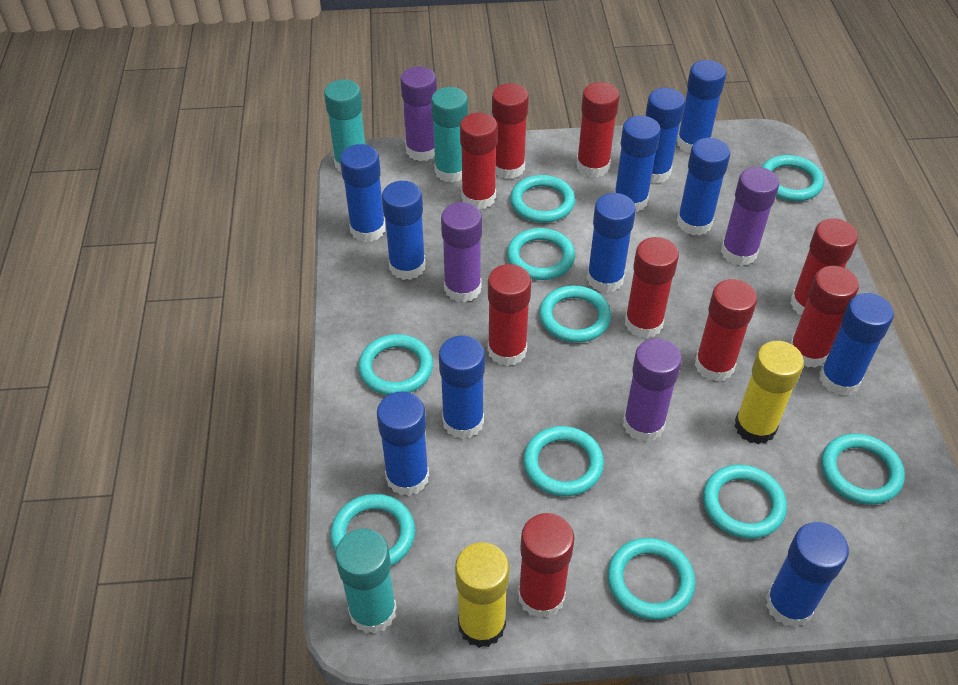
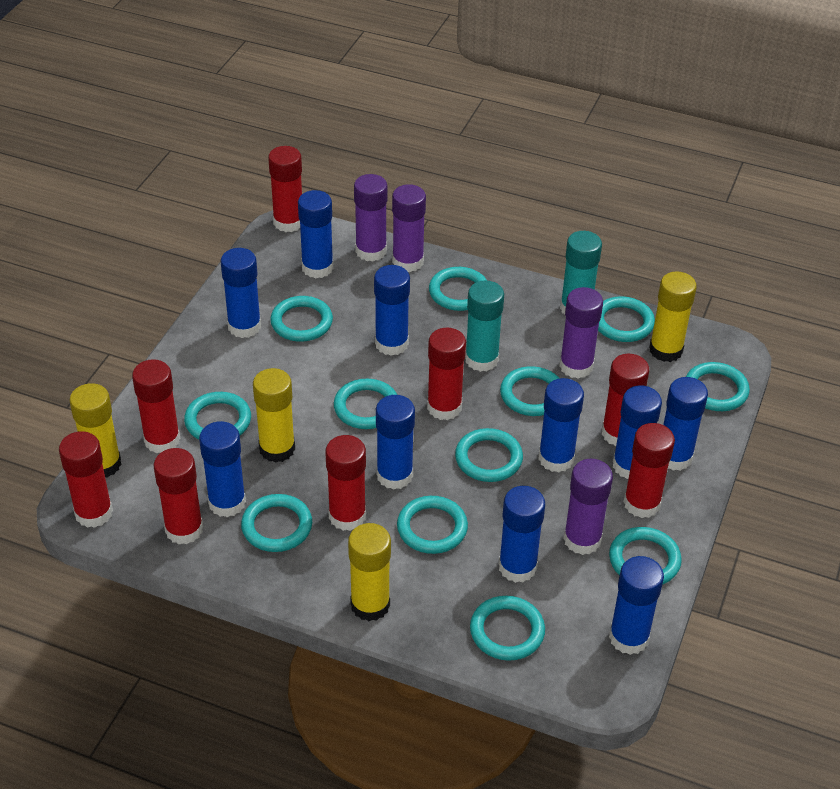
blue glue stick: 11 -> 10
red glue stick: 9 -> 8
turquoise glue stick: 3 -> 2
turquoise ring: 10 -> 12
yellow glue stick: 2 -> 4

